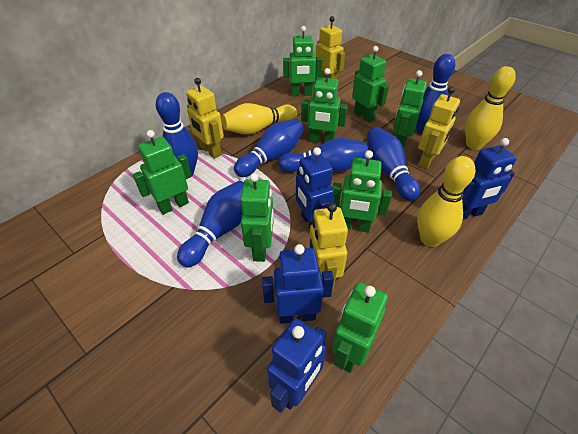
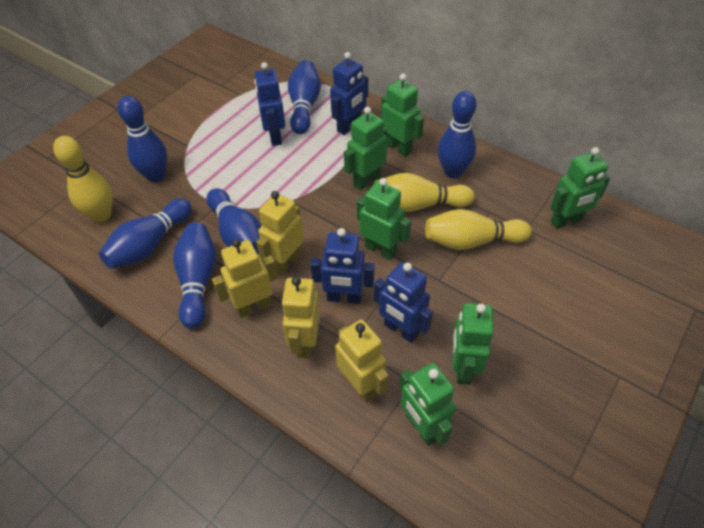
green robot: 8 -> 6

